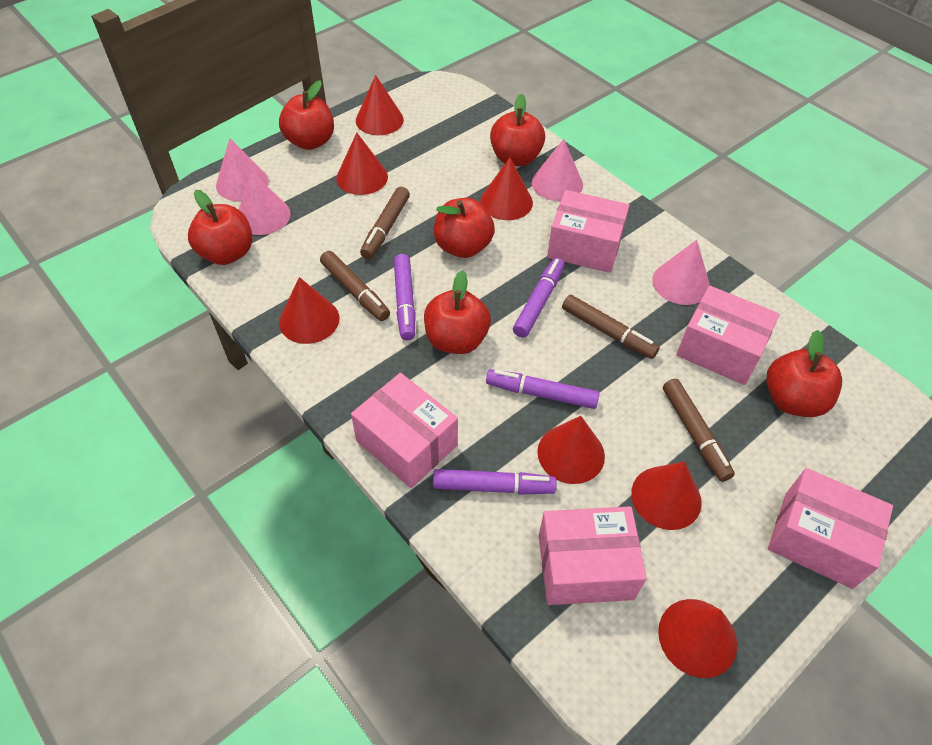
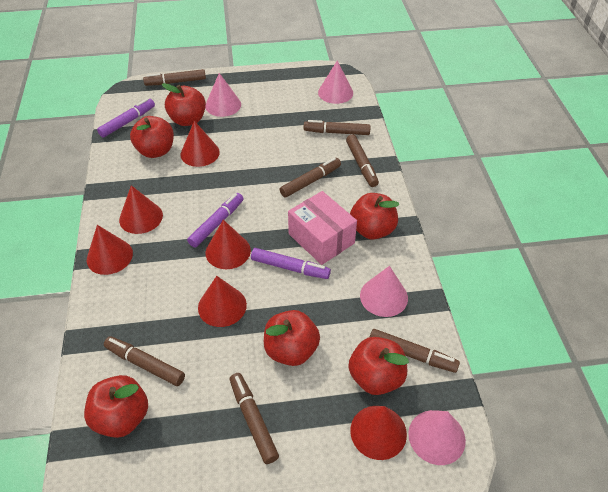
brown marker: 4 -> 7
pink box: 5 -> 1
purple marker: 4 -> 3
red cone: 7 -> 6

